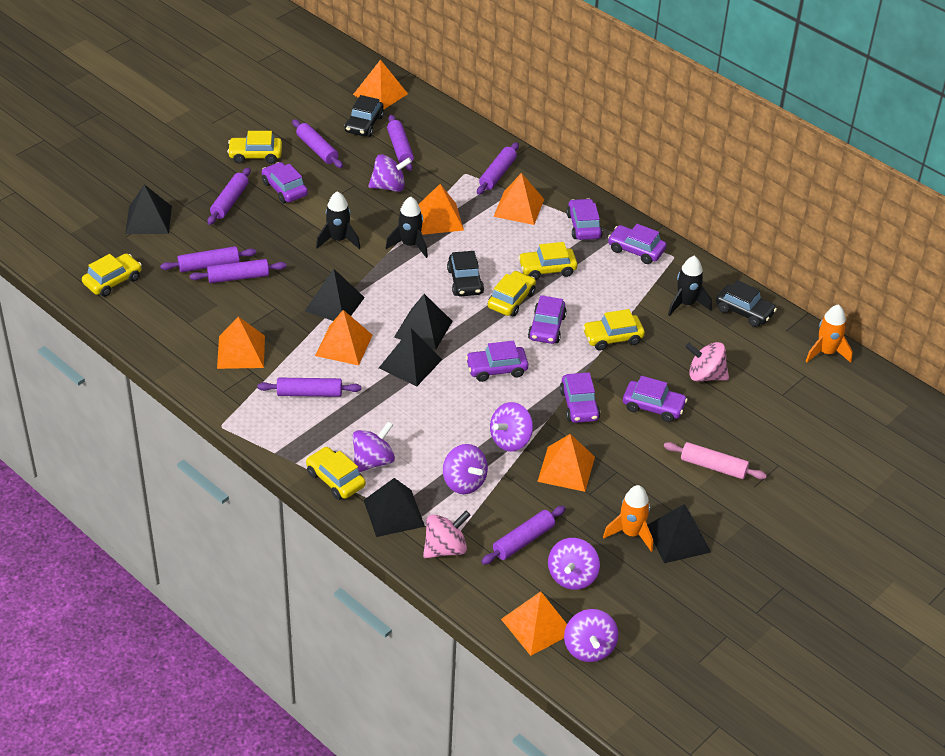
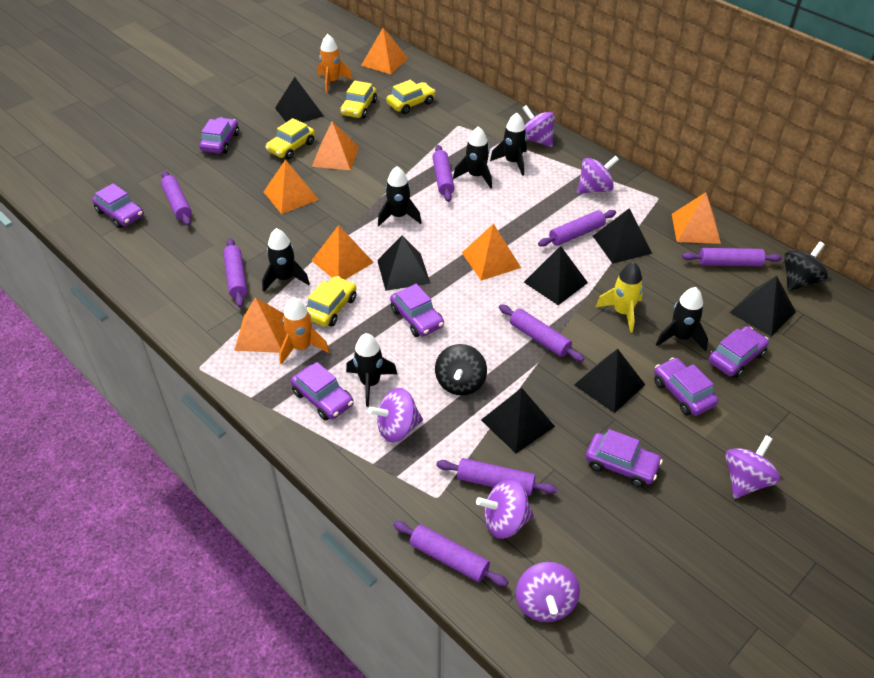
black car: 3 -> 0
black pyramid: 6 -> 7
black rocket: 3 -> 6
black spinning top: 0 -> 2
pink rolling pin: 1 -> 0
pink spinning top: 2 -> 0
yellow car: 6 -> 4
yellow rocket: 0 -> 1

